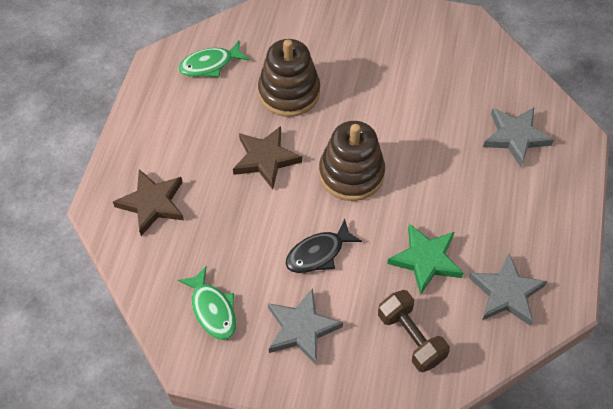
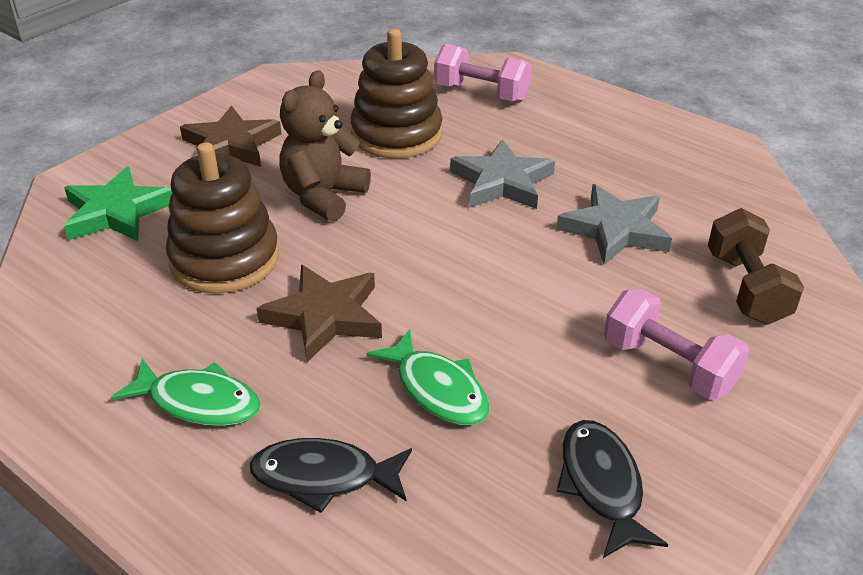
black fish: 1 -> 2
brown teddy bear: 0 -> 1
grey star: 3 -> 2
pink dumbbell: 0 -> 2

